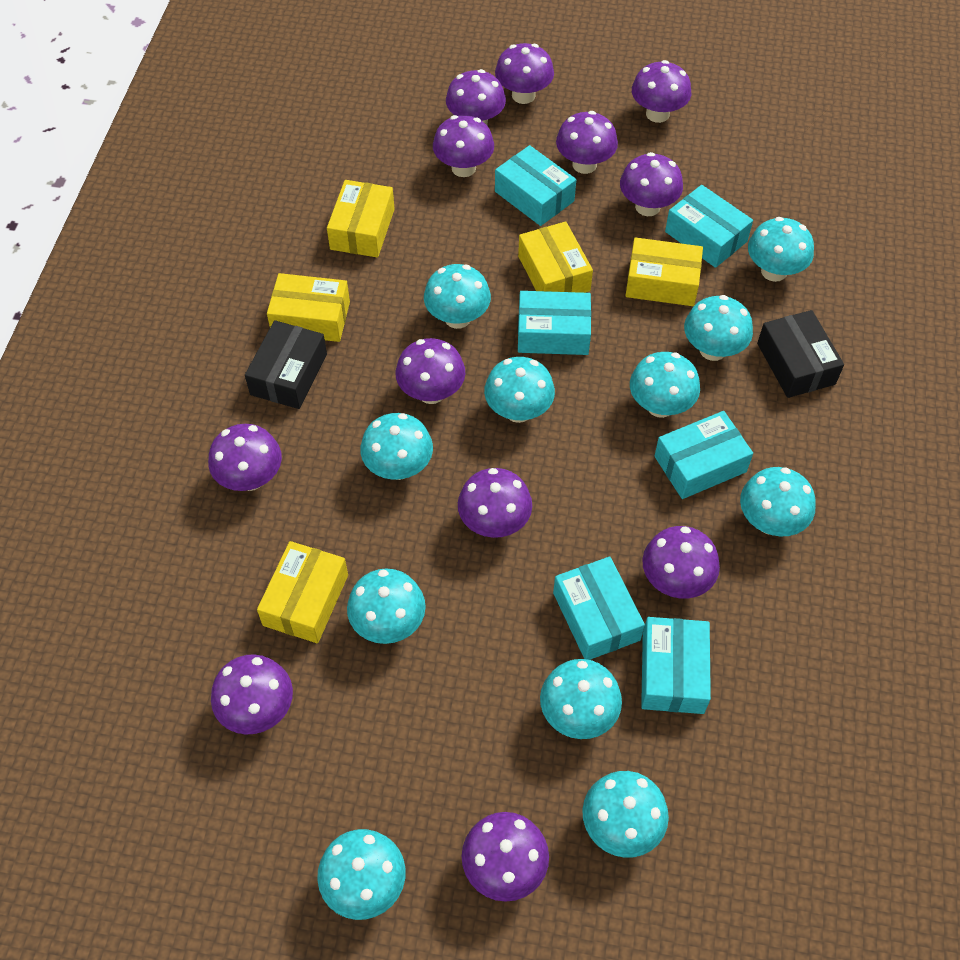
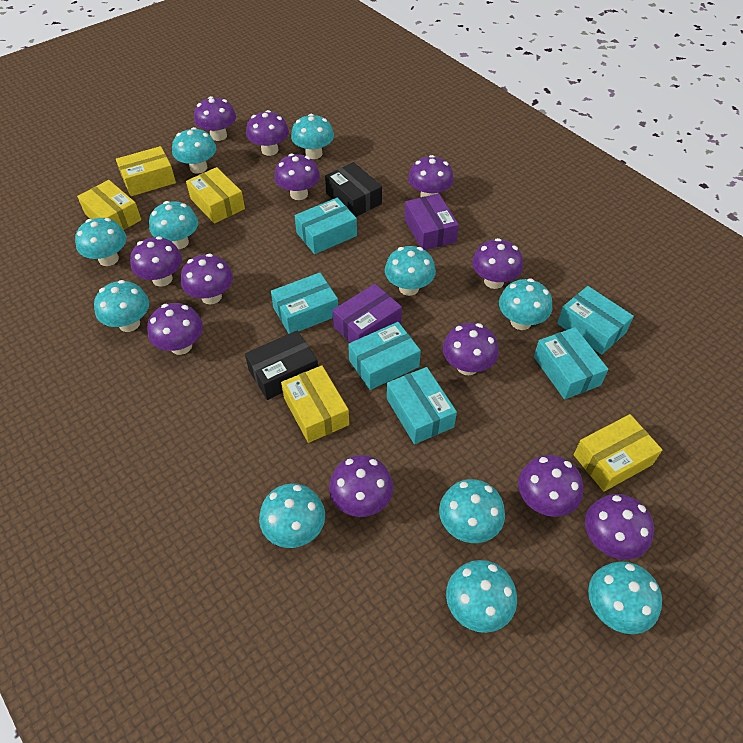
purple box: 0 -> 2

